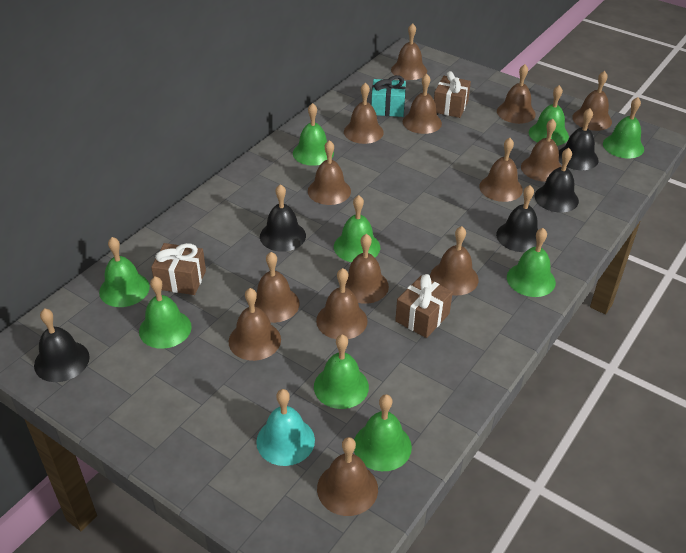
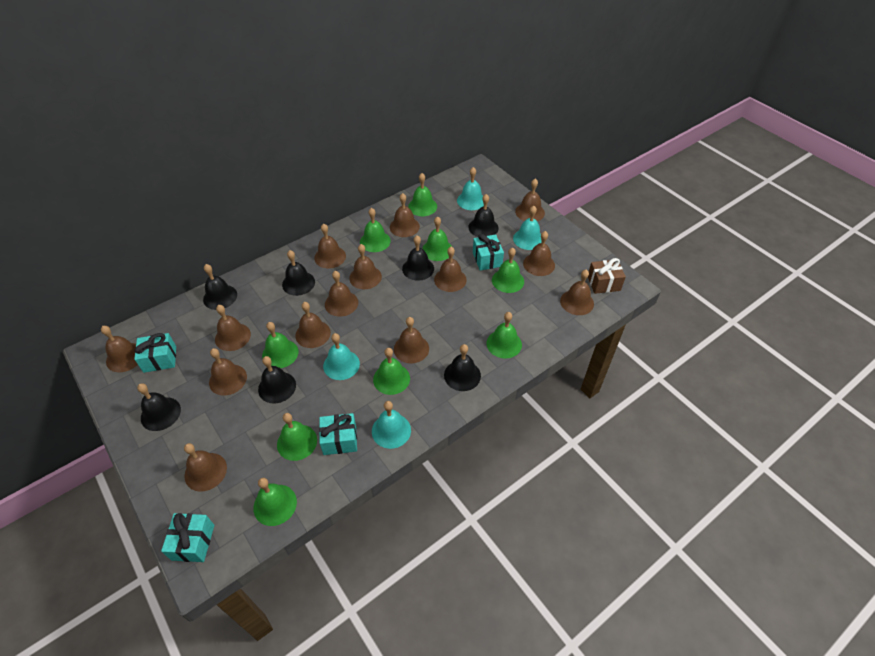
black bell: 5 -> 7
brown gift: 3 -> 1
turquoise bell: 1 -> 4
turquoise gift: 1 -> 4

